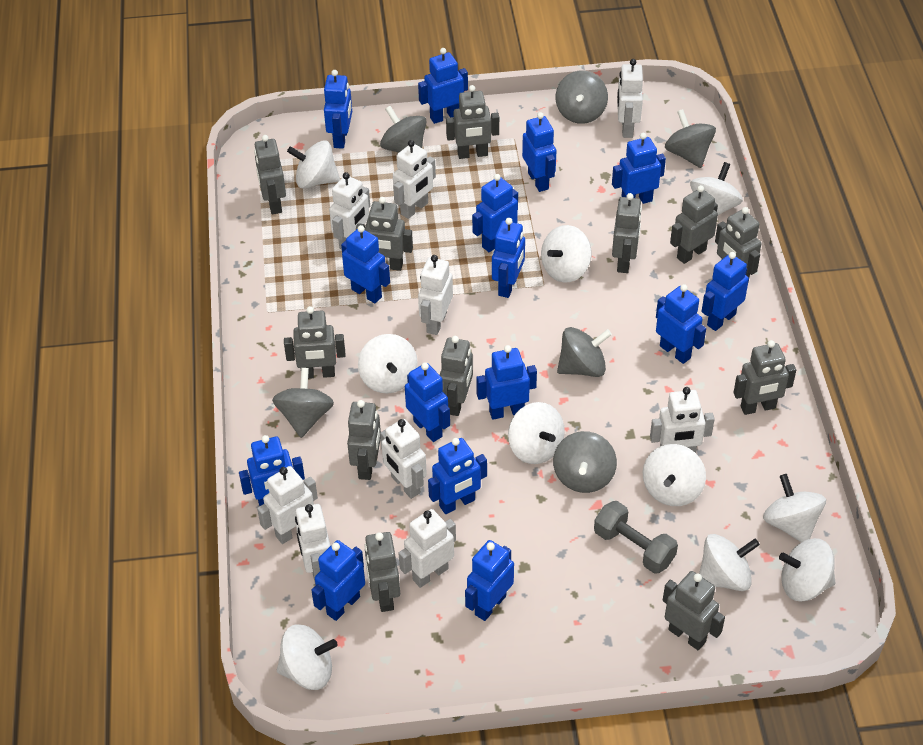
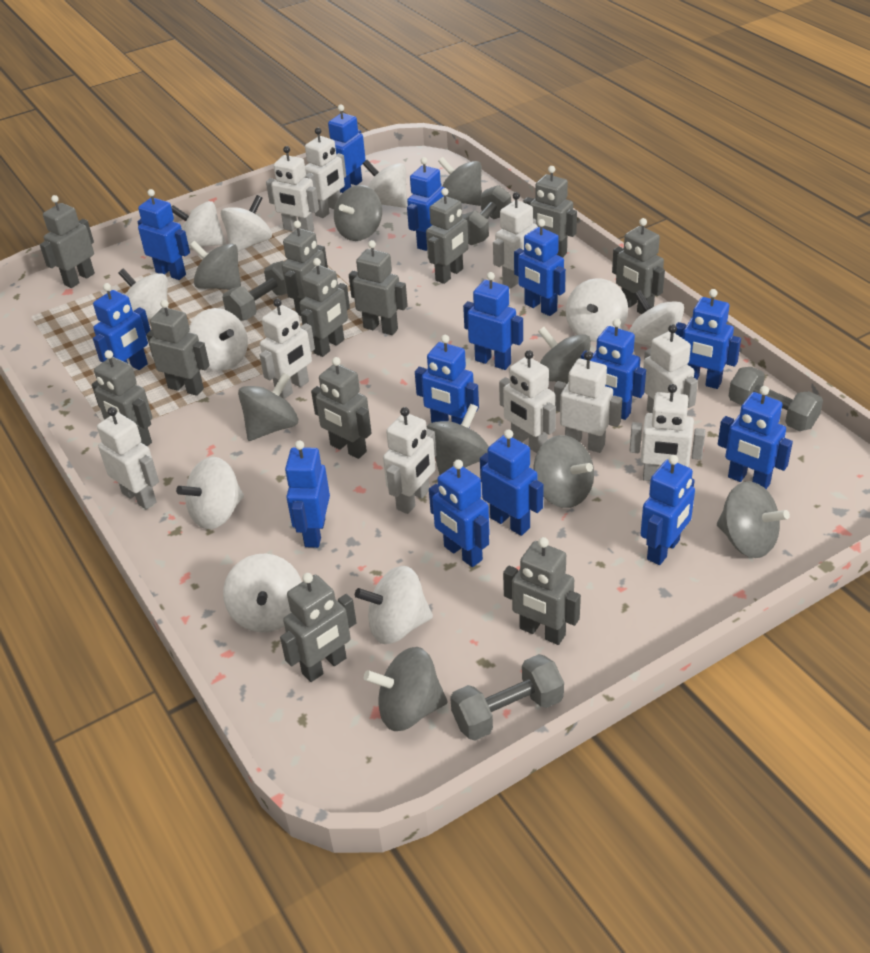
blue robot: 15 -> 14
grey dumbbell: 1 -> 4
grey spinning top: 6 -> 9
white robot: 9 -> 10

